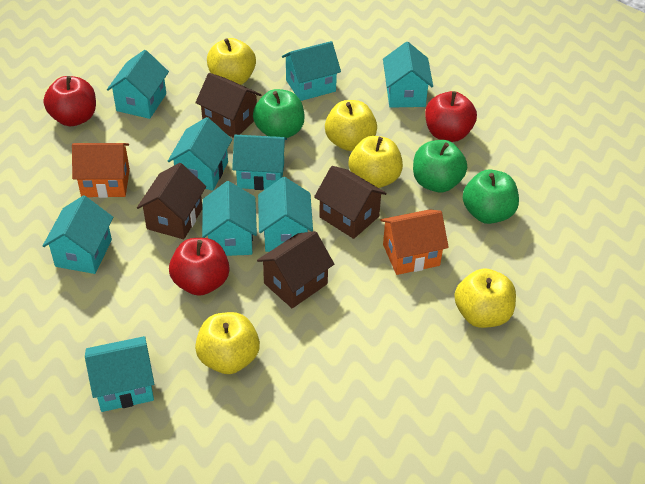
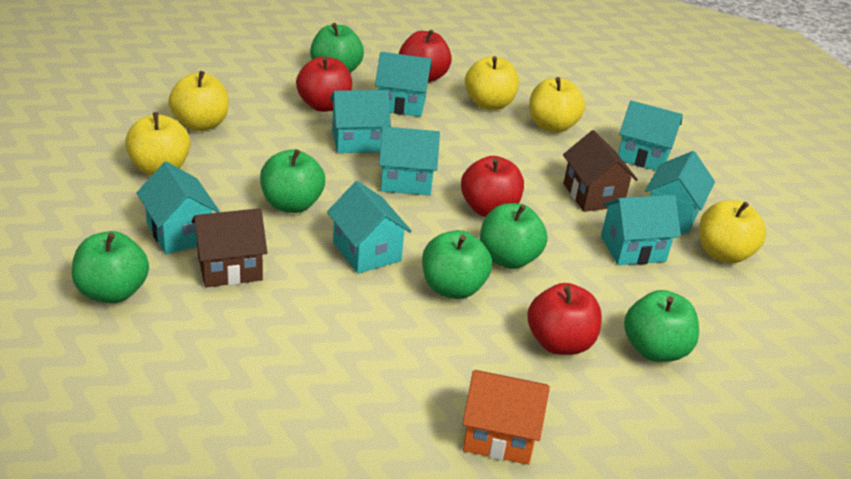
brown house: 4 -> 2
green apple: 3 -> 6
orange house: 2 -> 1
red apple: 3 -> 4
turquoise house: 9 -> 8

